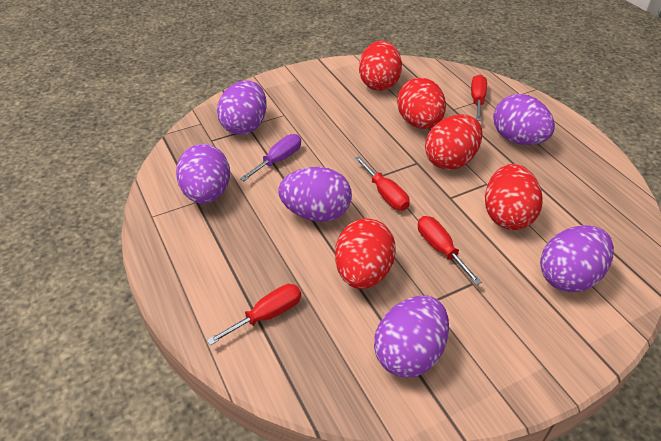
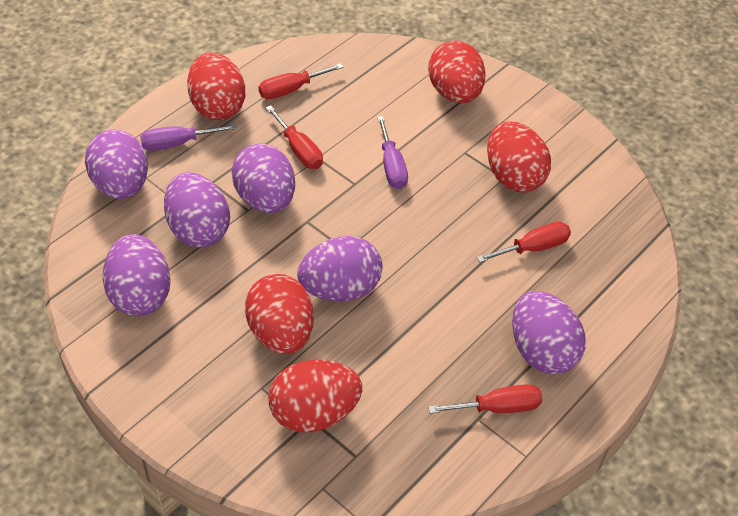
purple screwdriver: 1 -> 2

